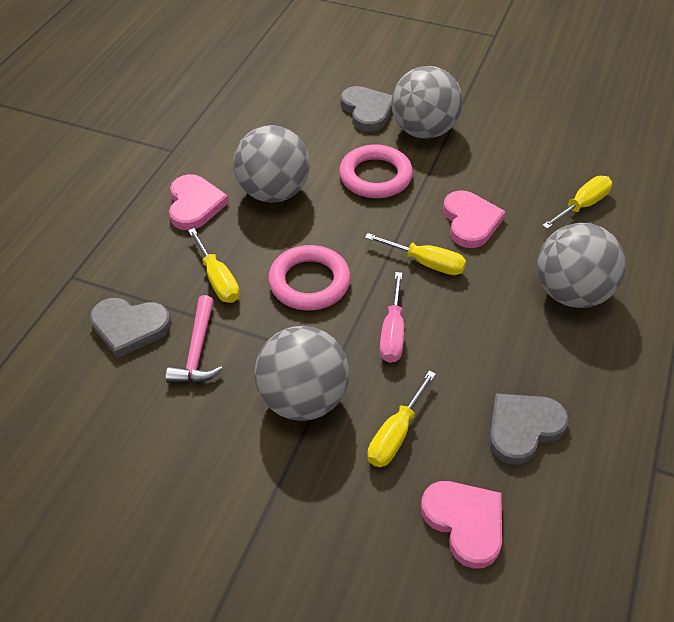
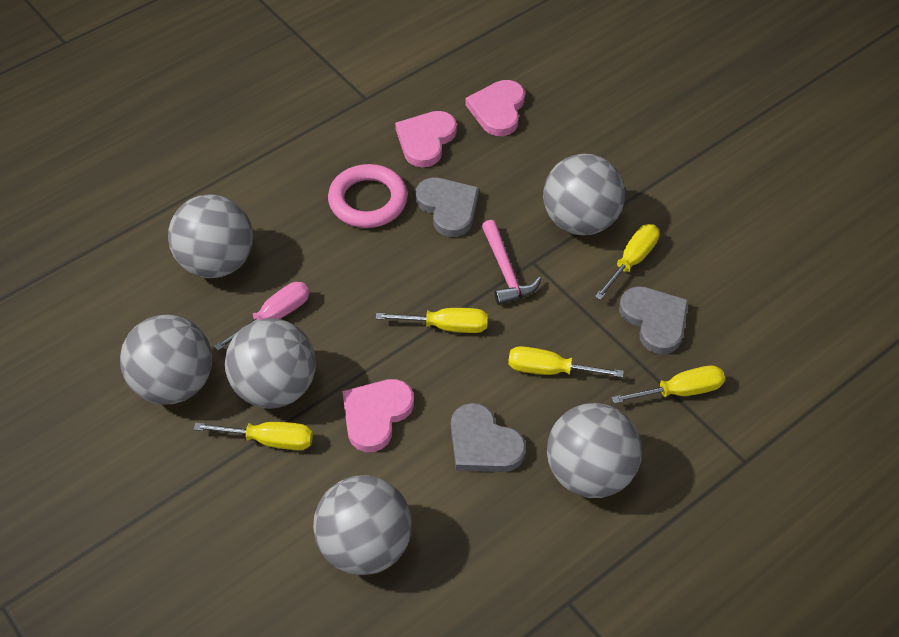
grey ball: 4 -> 6
pink ring: 2 -> 1
yellow screwdriver: 4 -> 5

